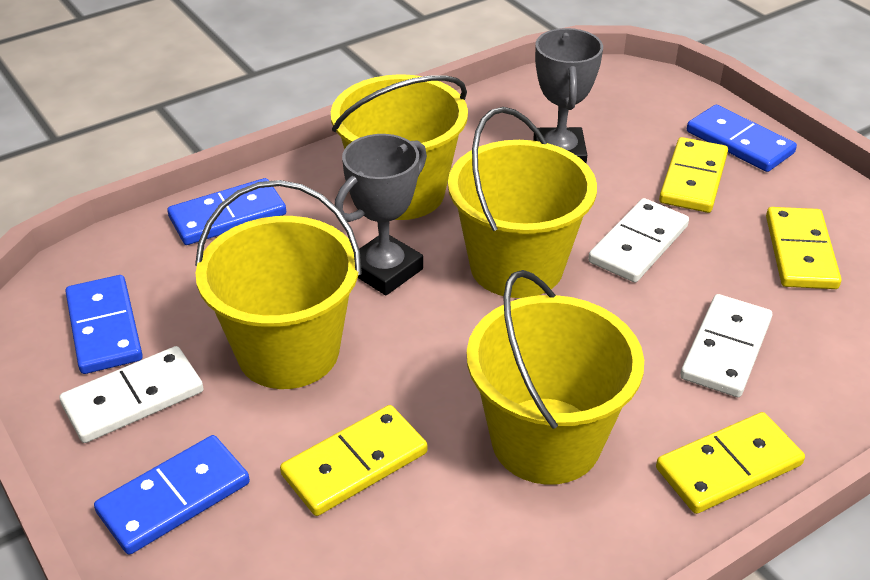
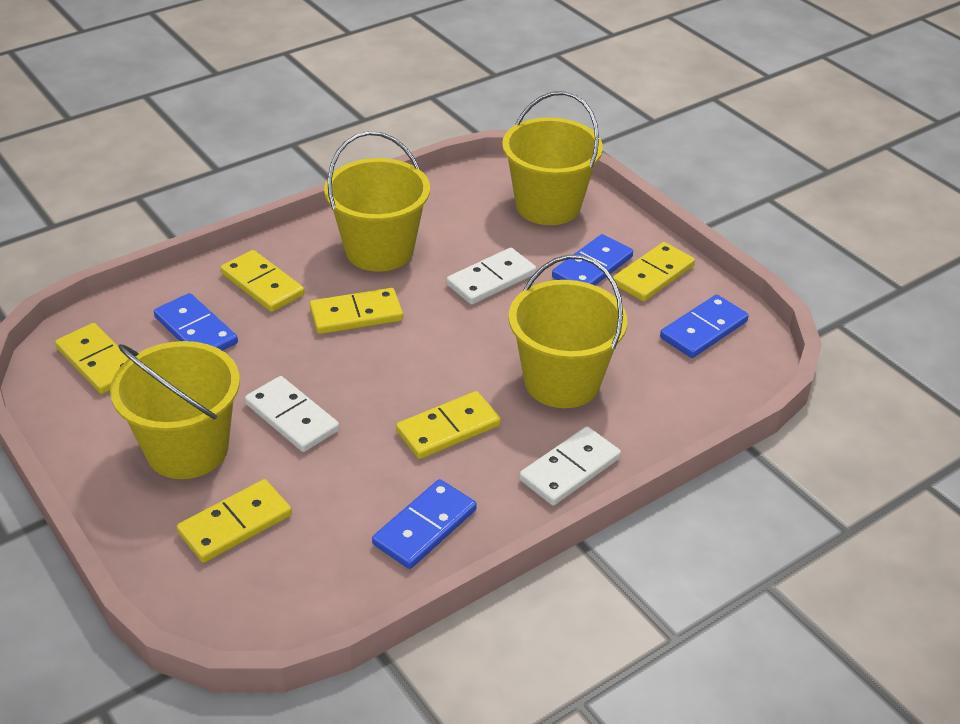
grey trophy: 2 -> 0
yellow domino: 4 -> 6

